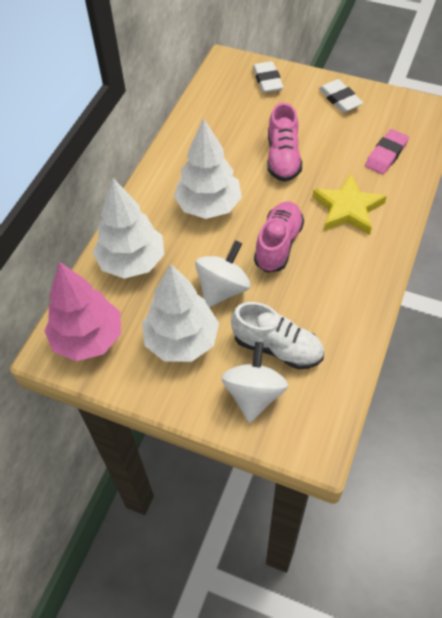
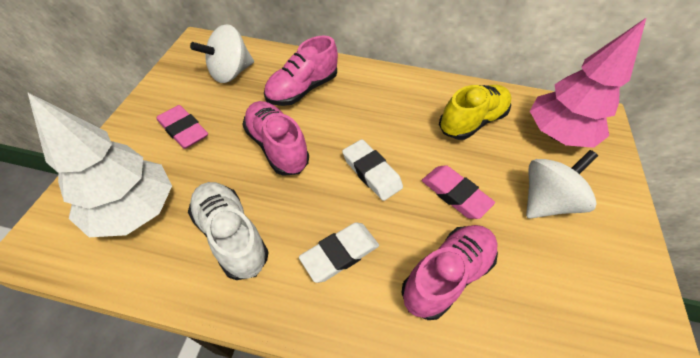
pink eraser: 1 -> 2
pink shoe: 2 -> 3
white tree: 3 -> 1
yellow shoe: 0 -> 1
yellow star: 1 -> 0

